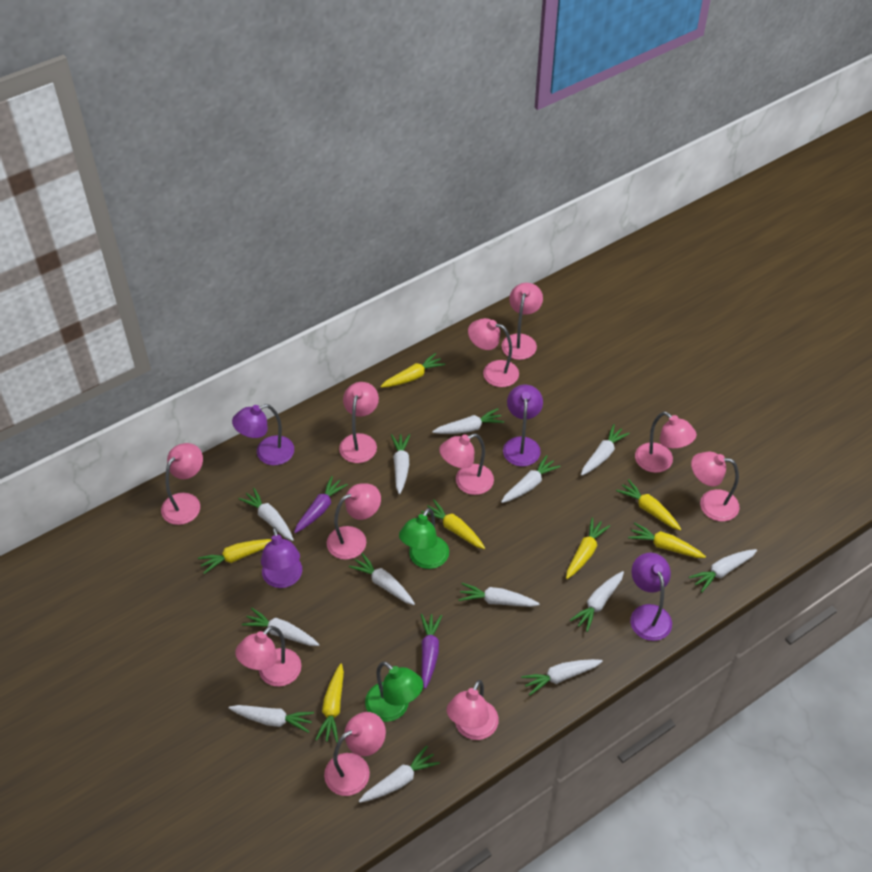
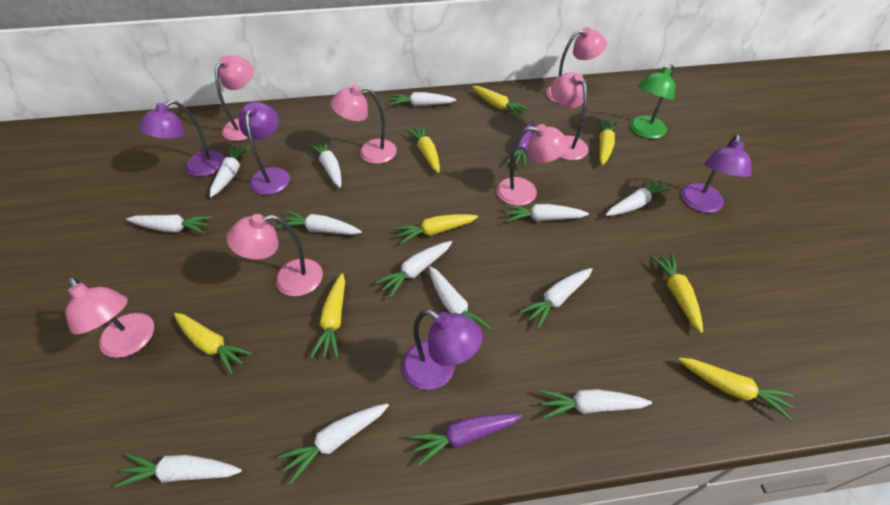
green lamp: 2 -> 1
pink lamp: 11 -> 7
yellow carrot: 7 -> 8

